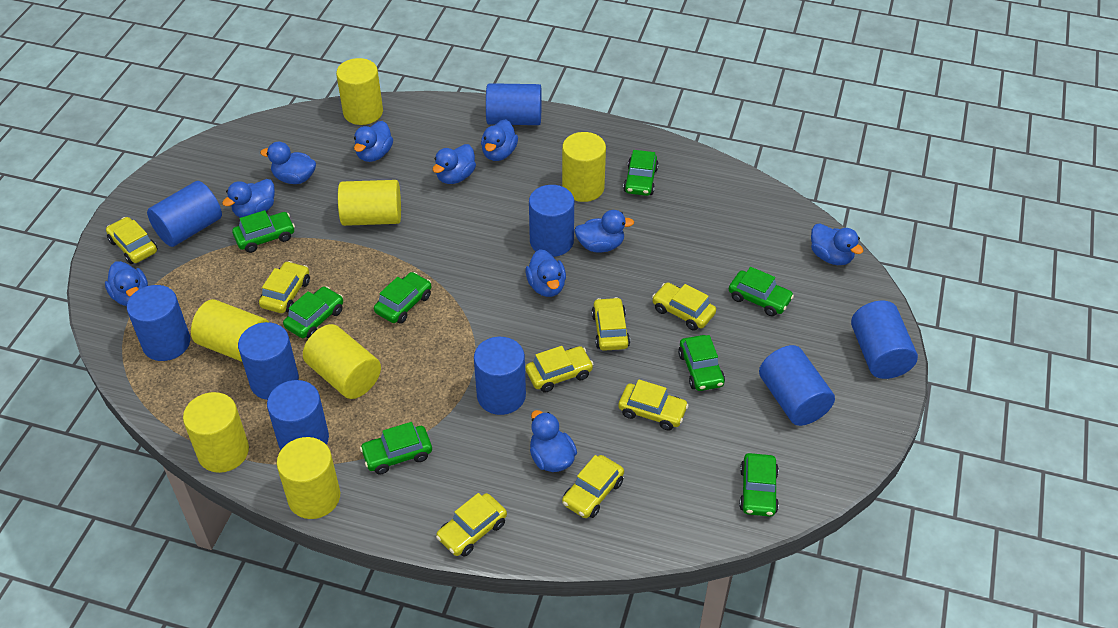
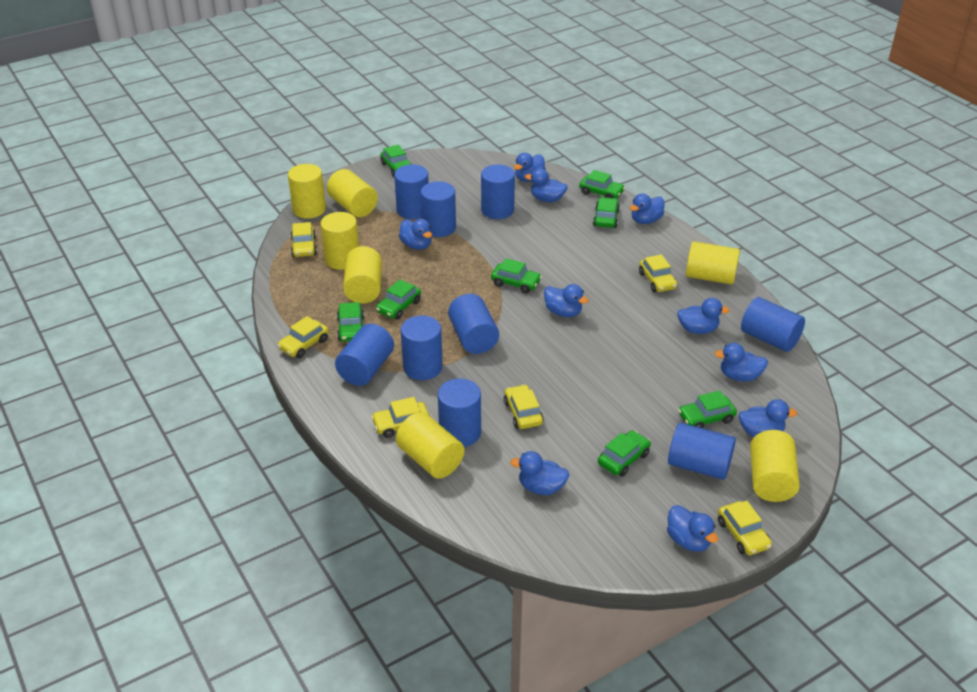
yellow car: 8 -> 6

